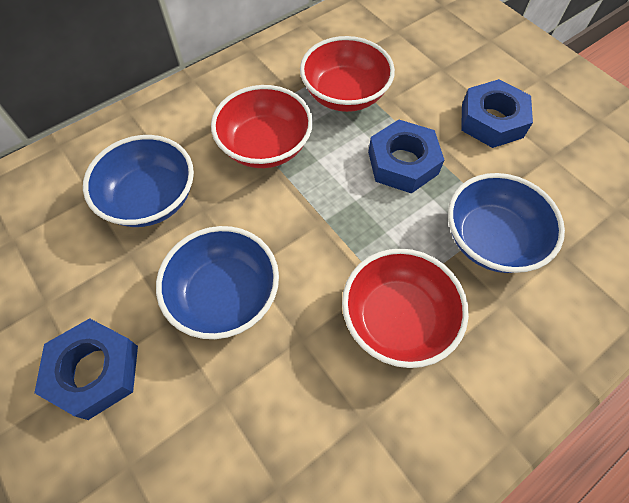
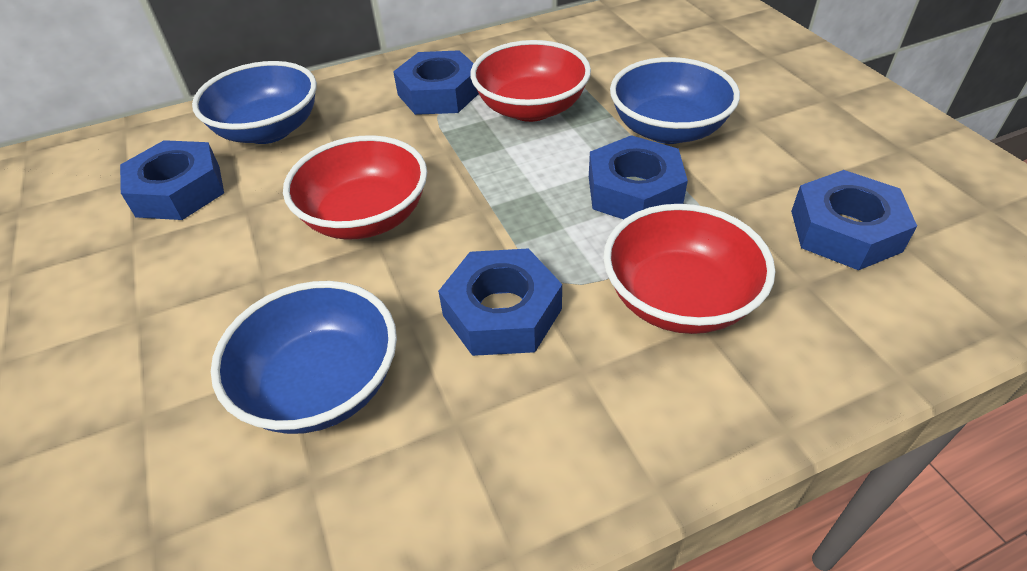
blue nut: 3 -> 5

